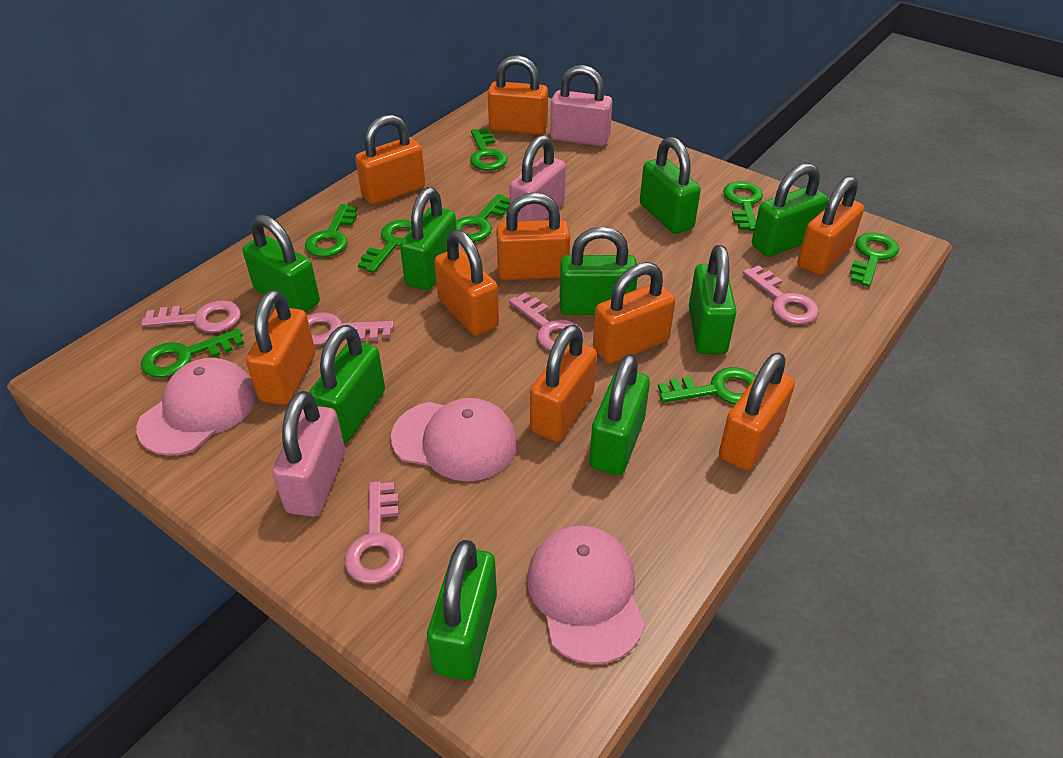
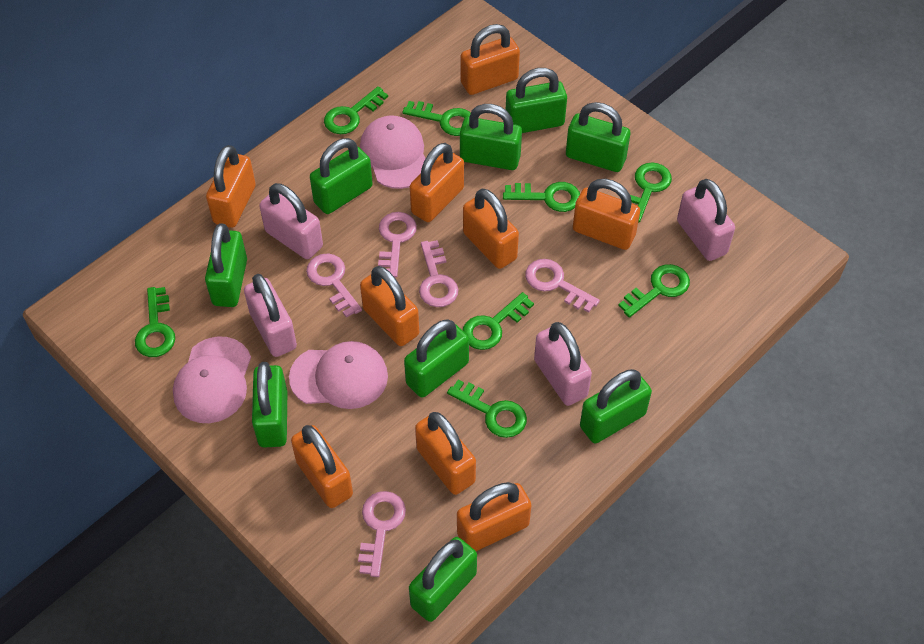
pink padlock: 3 -> 4

